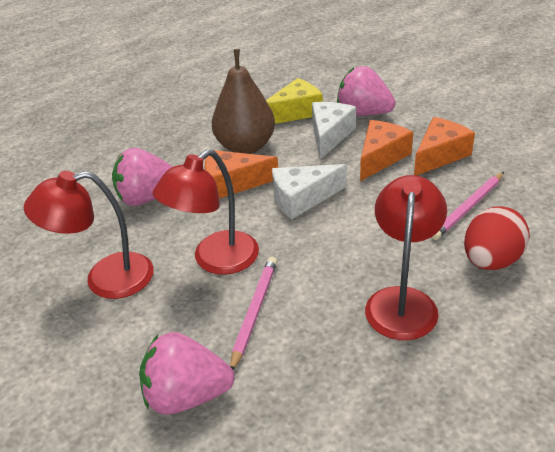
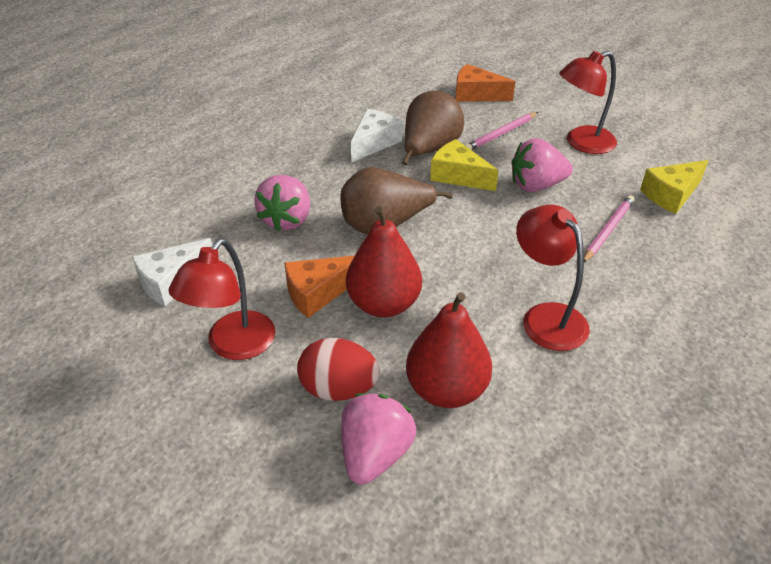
brown pear: 1 -> 2
orange cheese: 3 -> 2
red pear: 0 -> 2
yellow cheese: 1 -> 2

